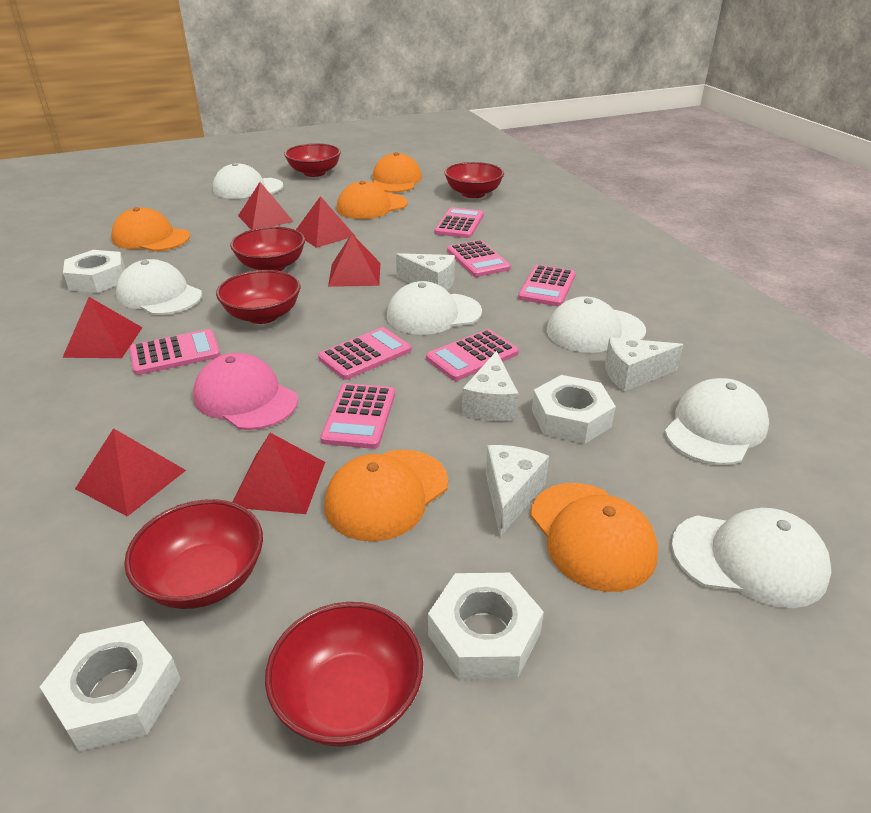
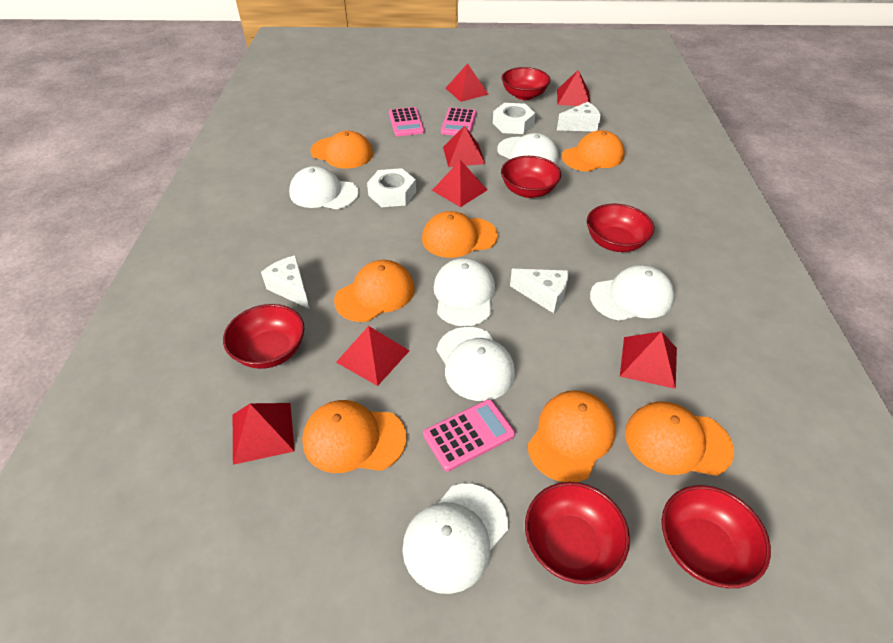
orange cap: 5 -> 7
pink calculator: 7 -> 3
pink cap: 1 -> 0
red pyramid: 6 -> 7
white cheese: 4 -> 3
white nut: 4 -> 2

